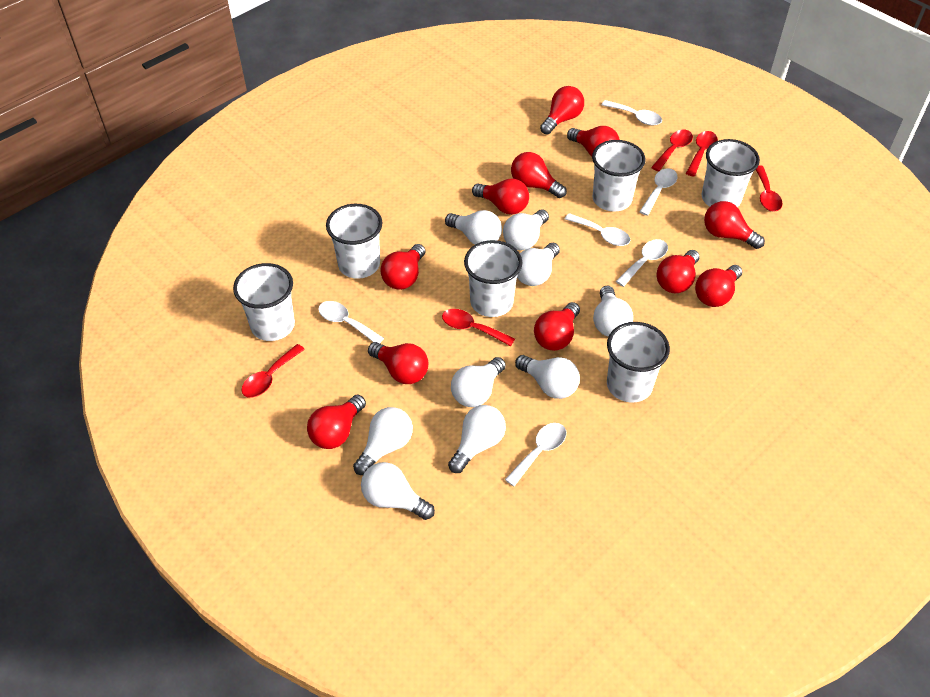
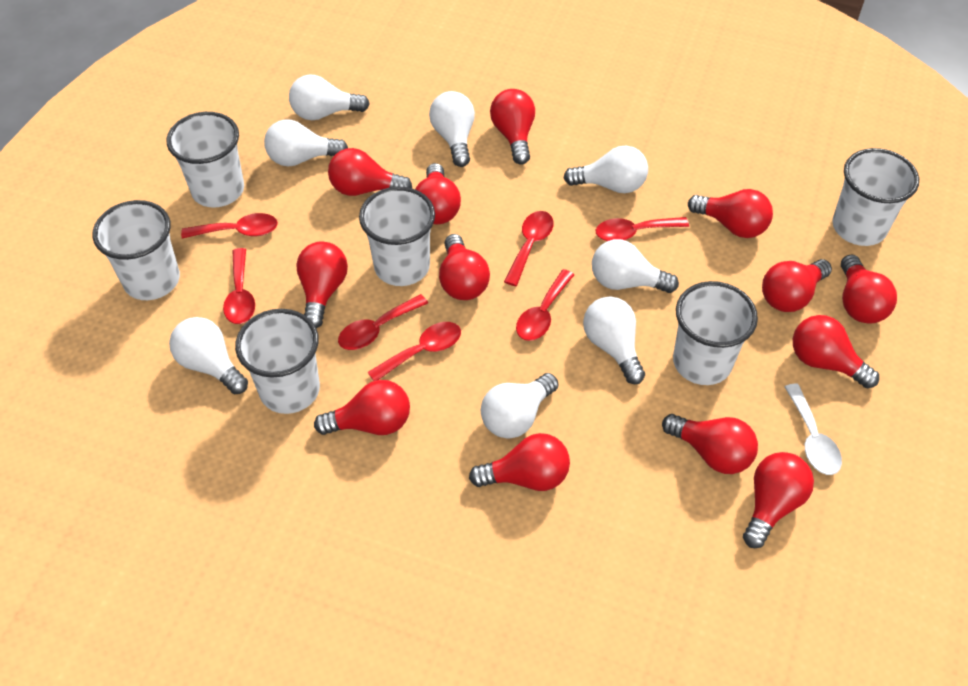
red light bulb: 11 -> 13
red spoon: 5 -> 7
white light bulb: 9 -> 8
white spoon: 6 -> 1

